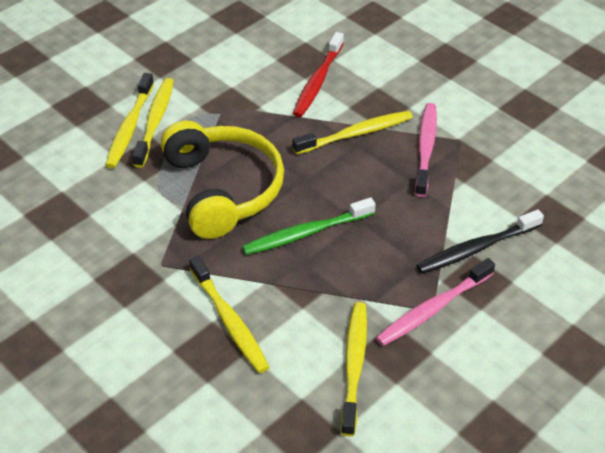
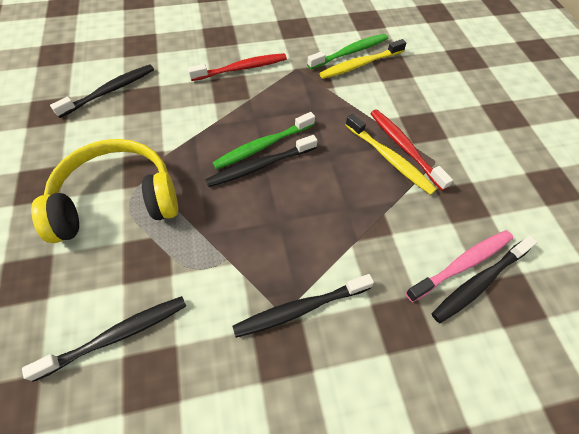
black toothbrush: 1 -> 5
green toothbrush: 1 -> 2
pink toothbrush: 2 -> 1
red toothbrush: 1 -> 2
yellow toothbrush: 5 -> 2

